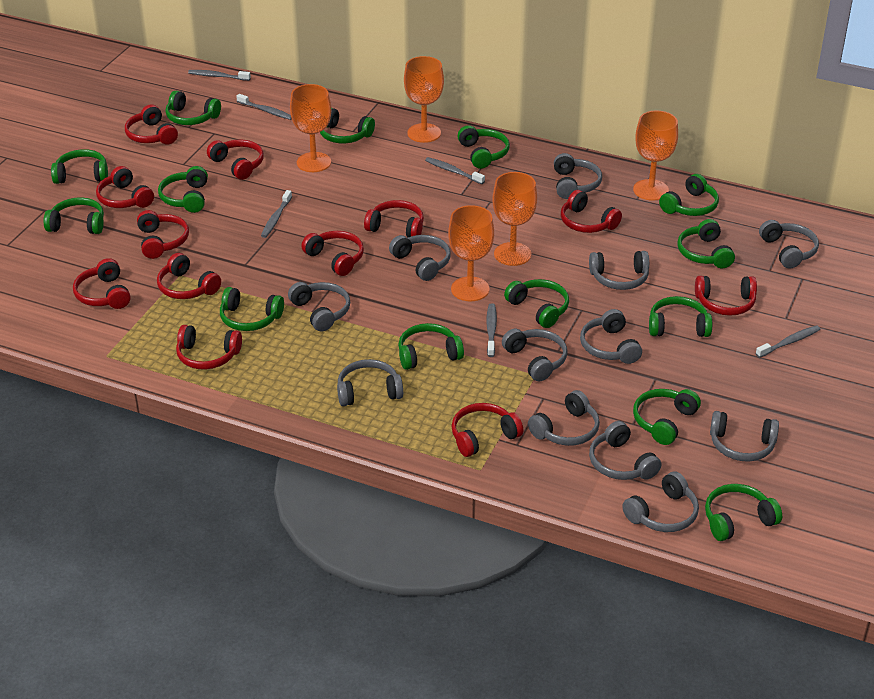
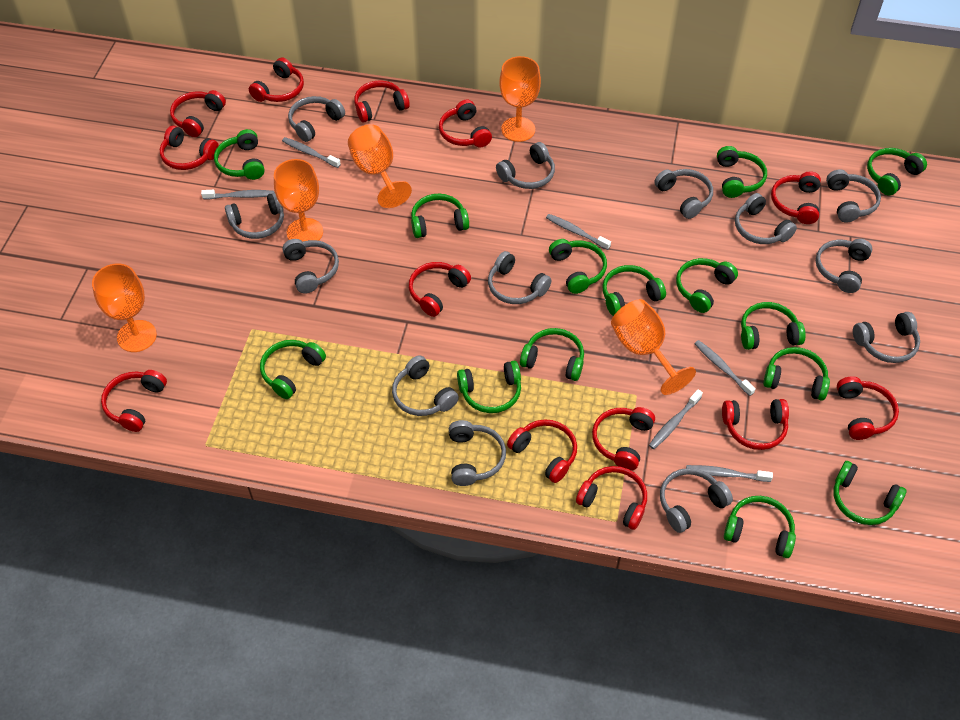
grey headphones: 12 -> 13
red headphones: 12 -> 13

